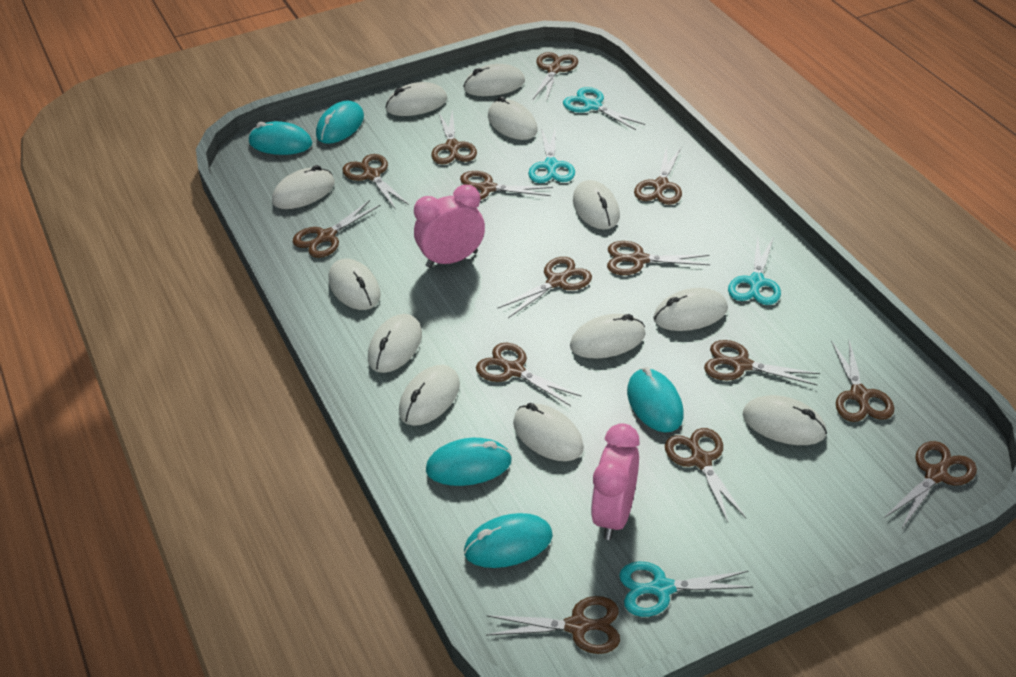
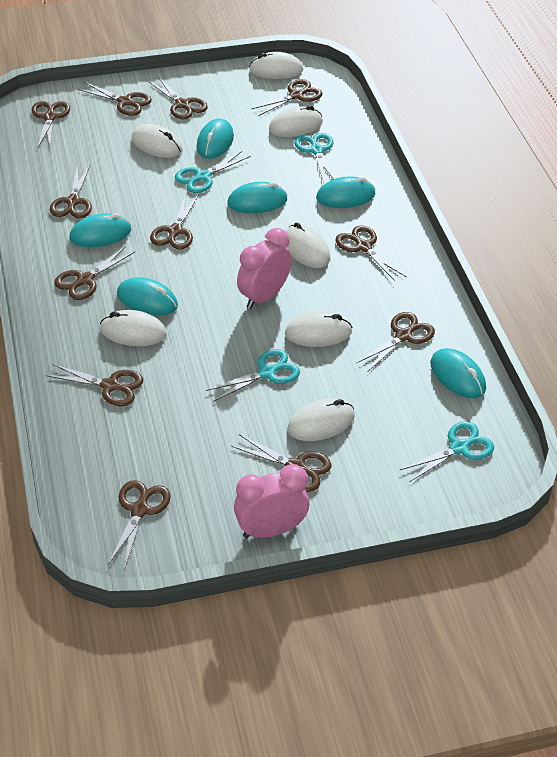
brown scissors: 14 -> 12
turquoise mouse: 5 -> 6
white mouse: 12 -> 7

